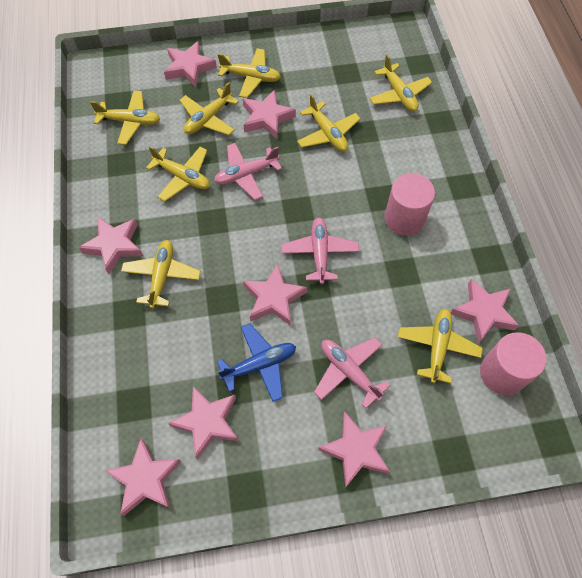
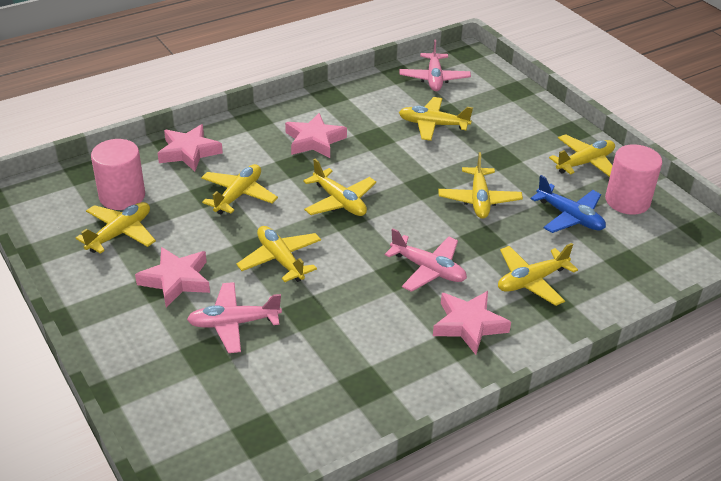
pink star: 8 -> 4

